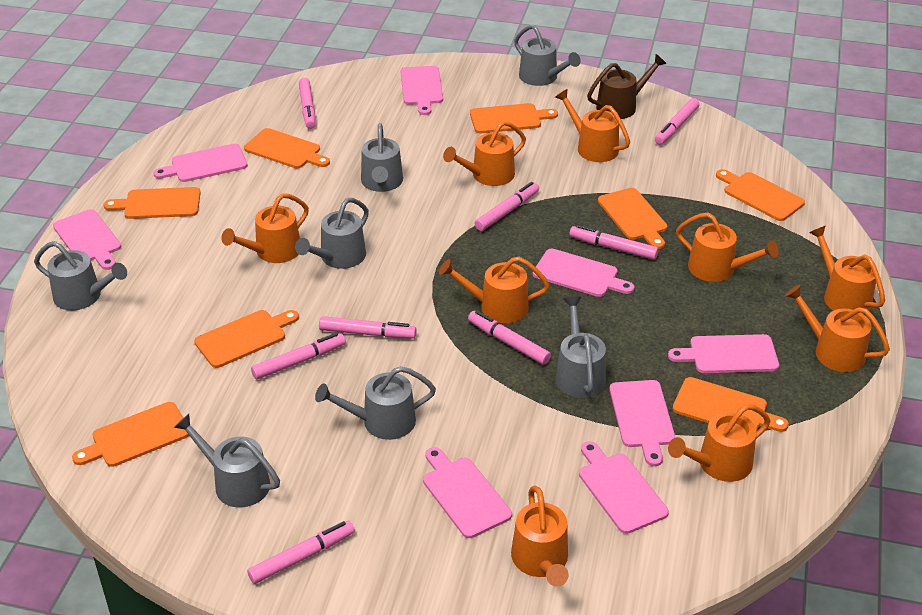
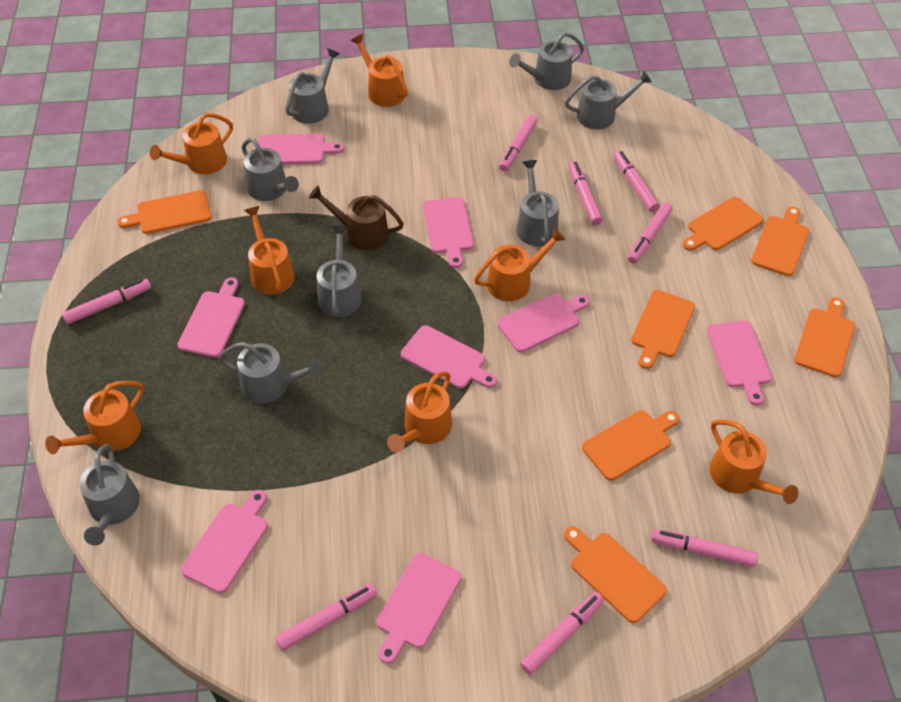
grey watering can: 7 -> 8
orange cutting board: 8 -> 7
orange watering can: 9 -> 7

